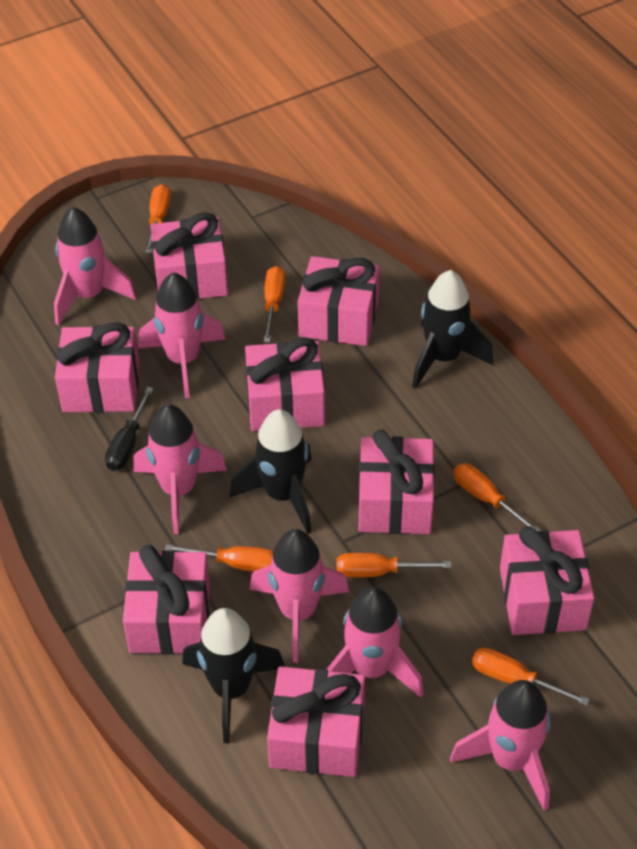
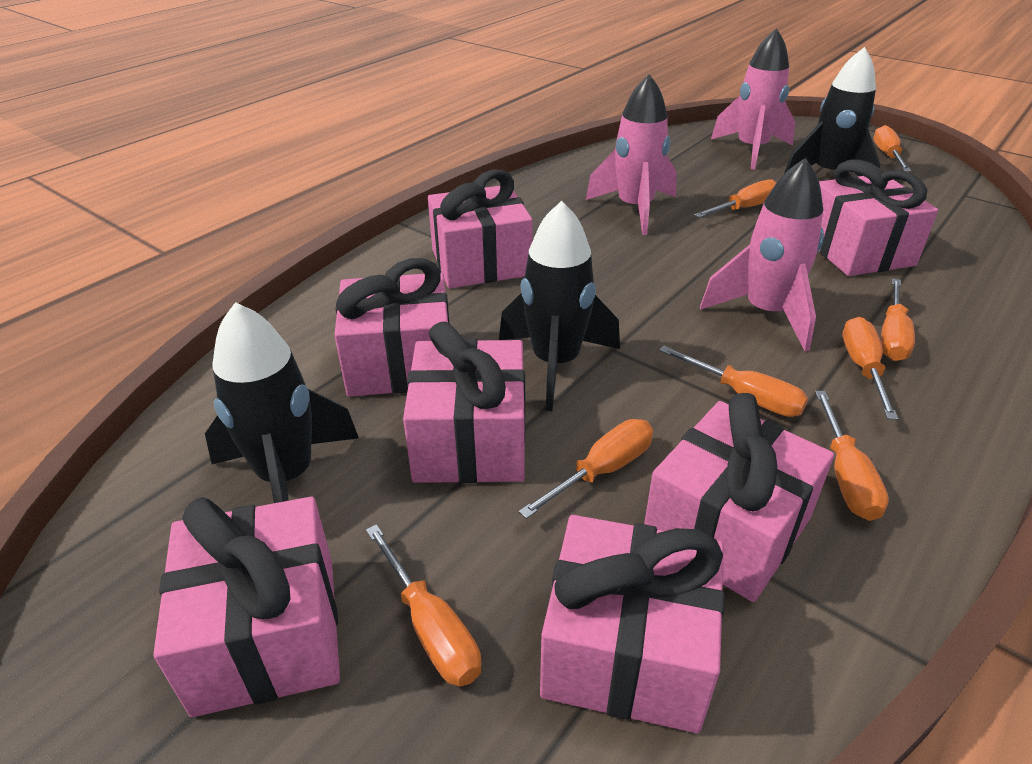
black screwdriver: 1 -> 0
orange screwdriver: 6 -> 8
pink gift: 8 -> 7
pink rocket: 6 -> 3

